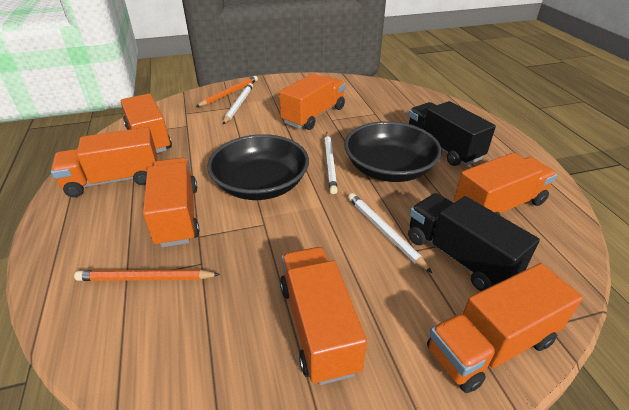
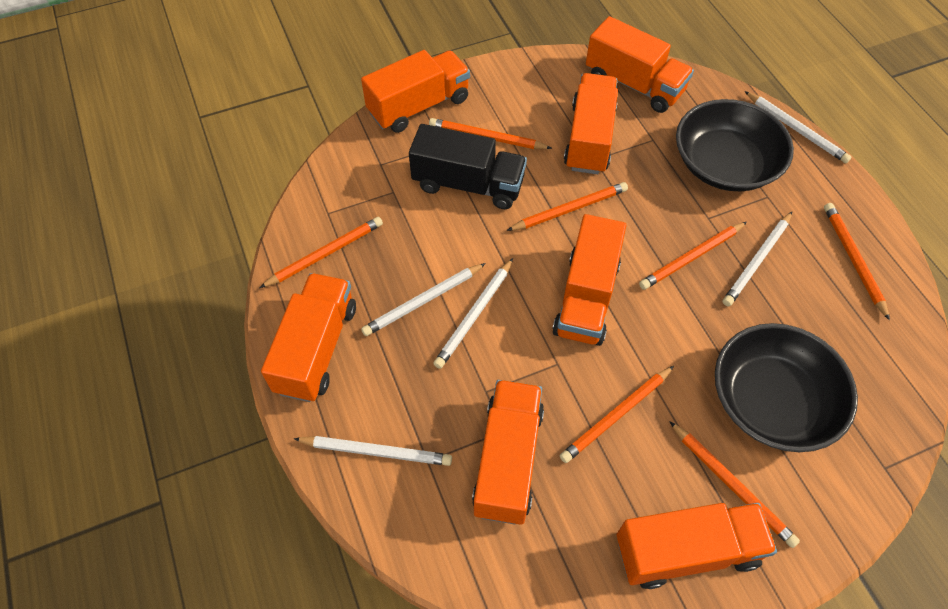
black truck: 2 -> 1
orange pencil: 2 -> 7
white pencil: 3 -> 5

